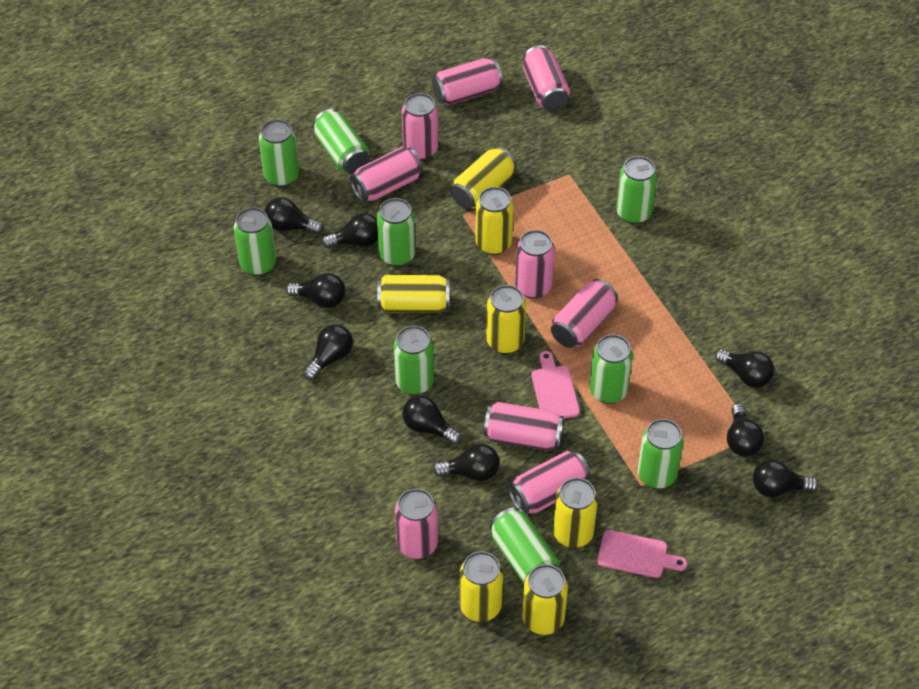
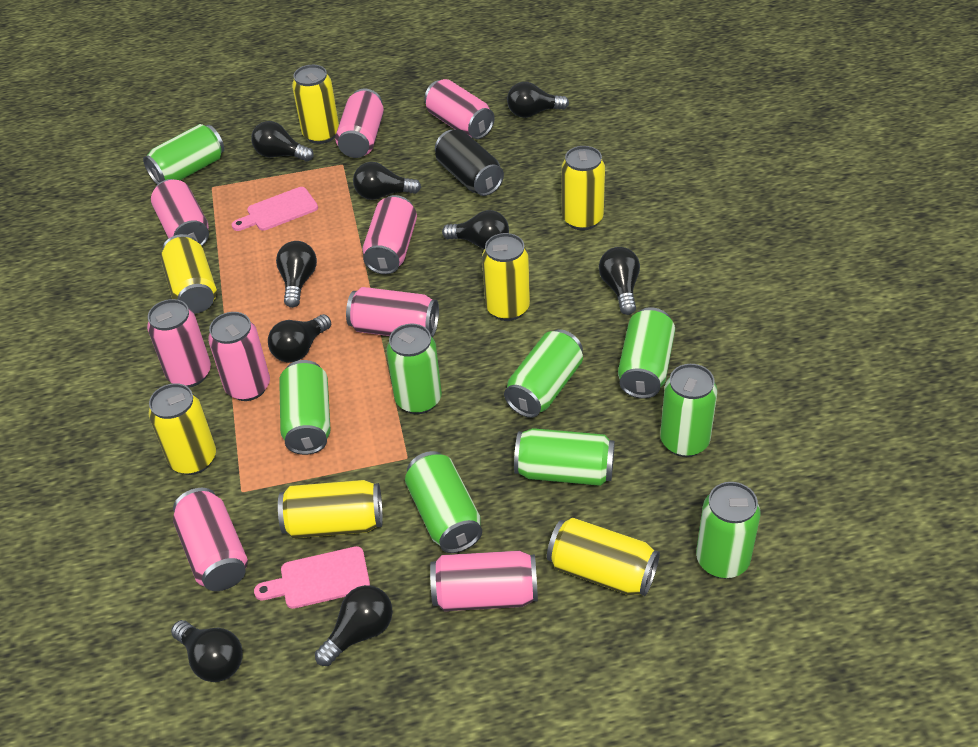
black can: 0 -> 1

